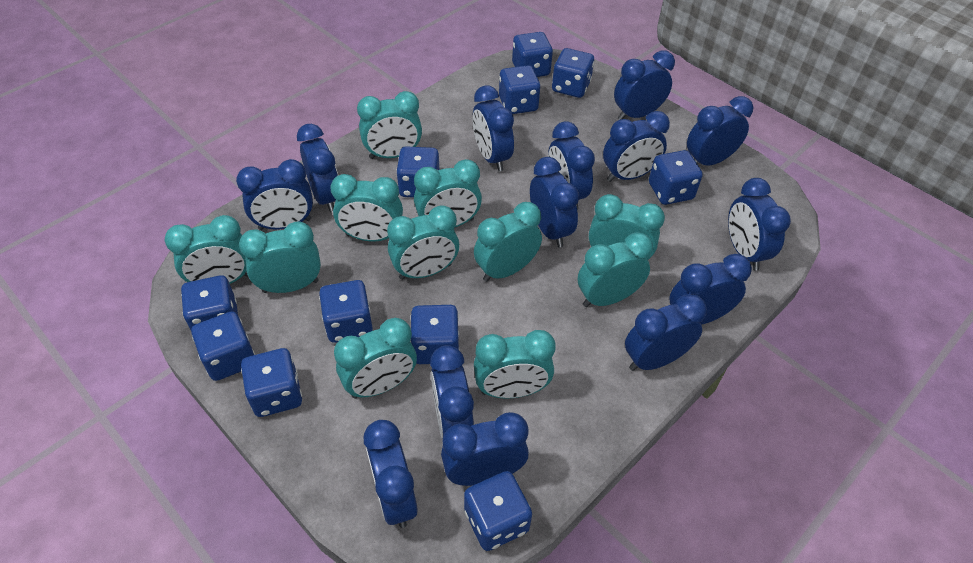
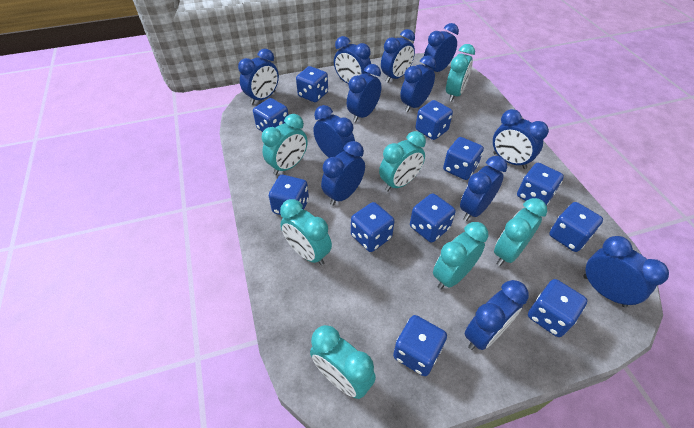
blue clock: 14 -> 12
turquoise clock: 11 -> 7

